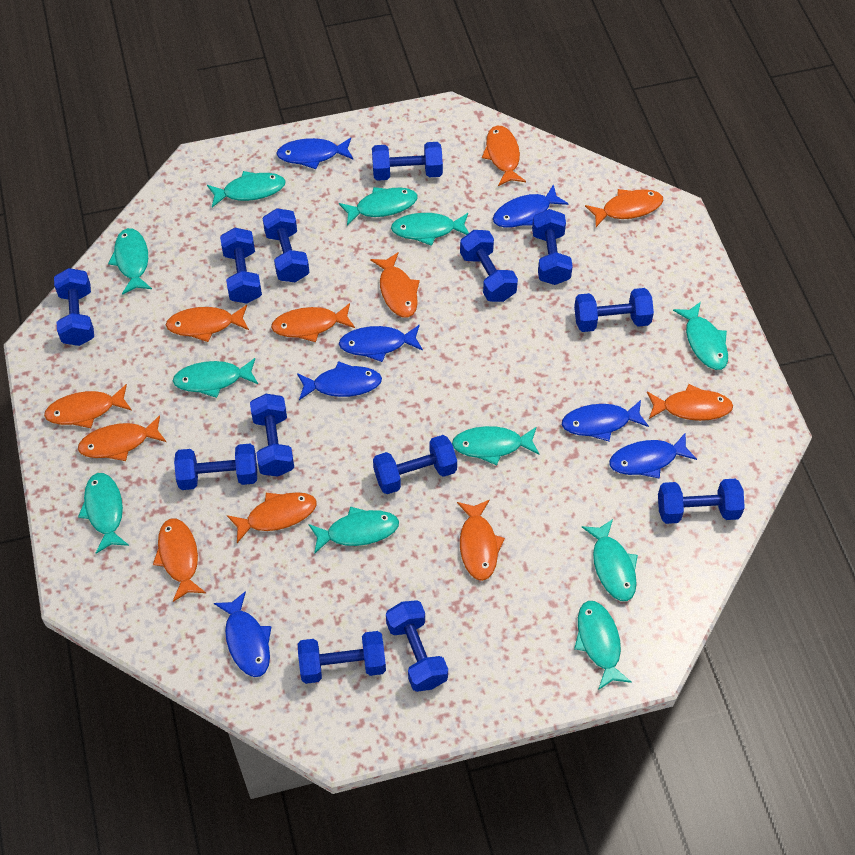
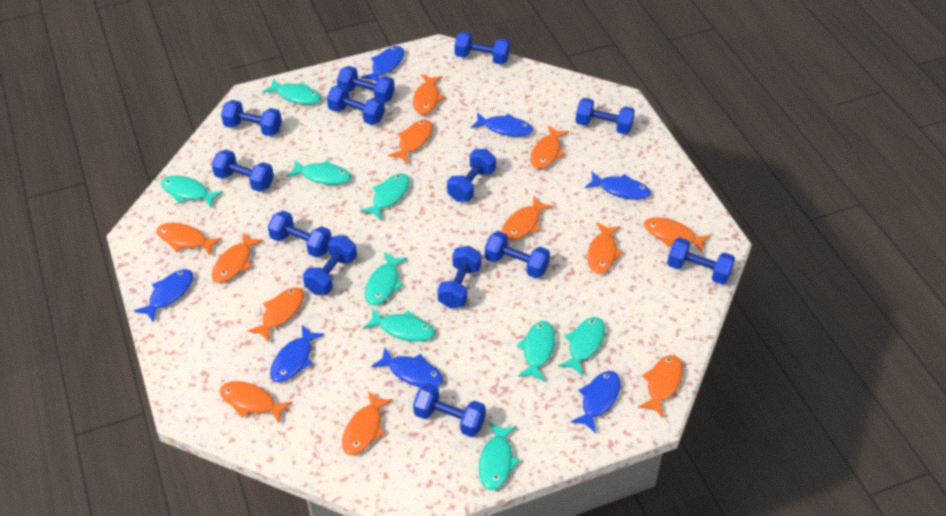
orange fish: 11 -> 12
turquoise fish: 11 -> 9

